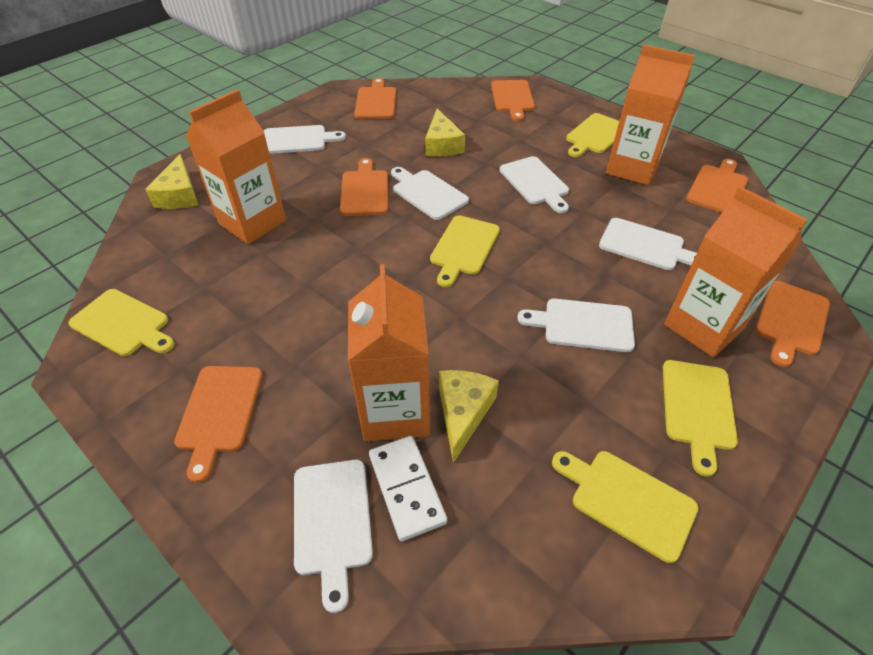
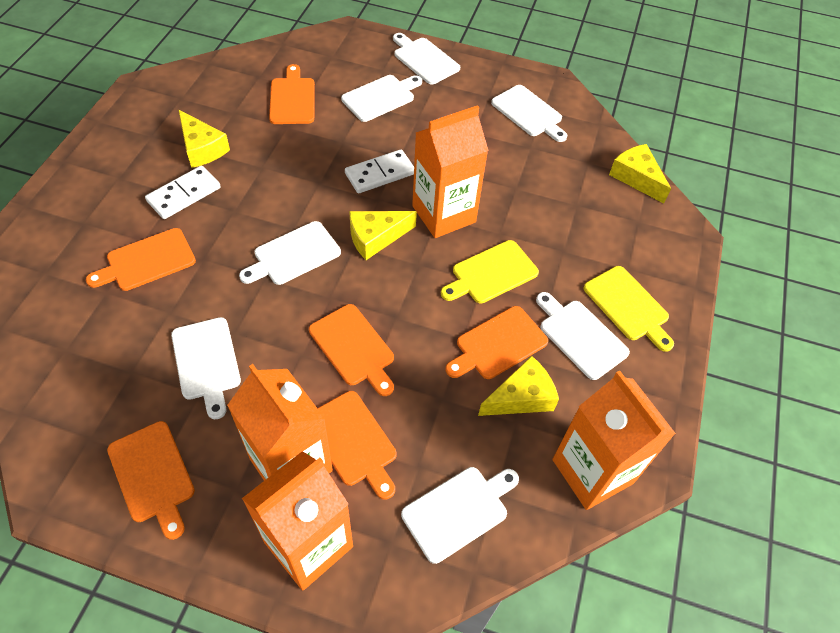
white cutting board: 6 -> 7
white domino: 1 -> 2
yellow cheese: 3 -> 4
yellow cutting board: 5 -> 2

